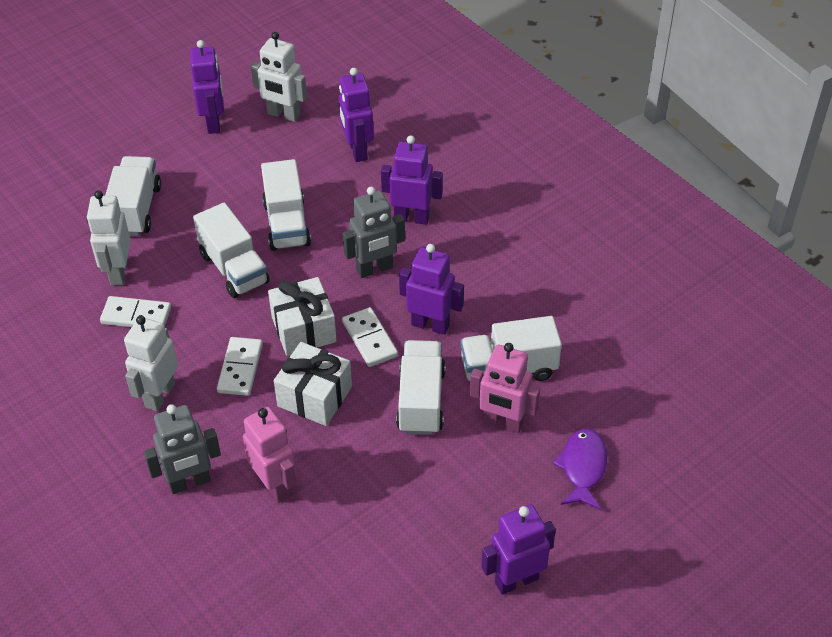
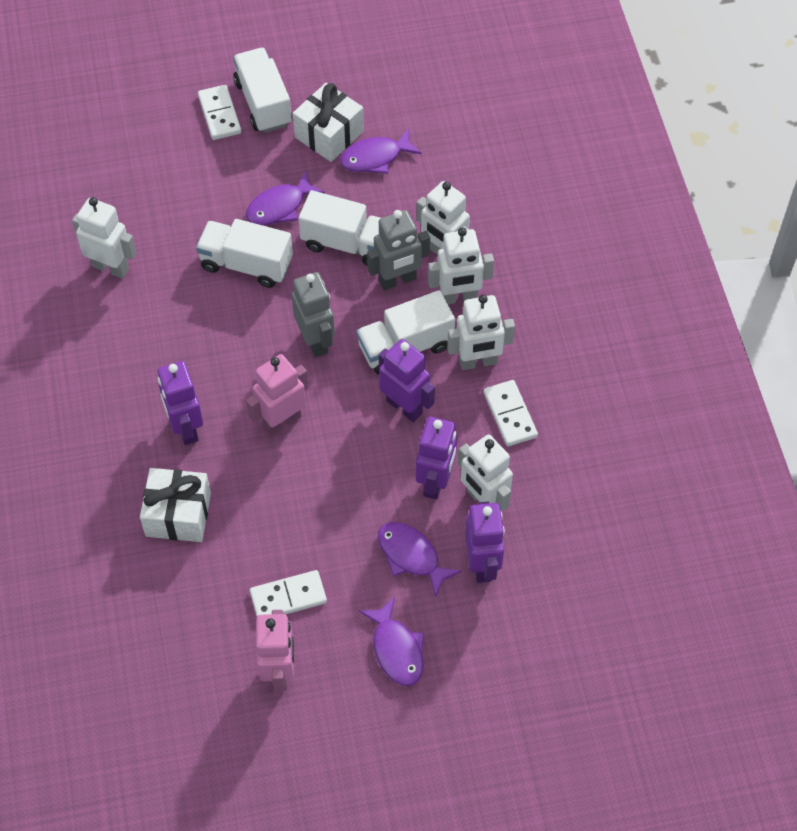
purple fish: 1 -> 4
purple robot: 5 -> 4
white robot: 3 -> 5
white truck: 5 -> 4

